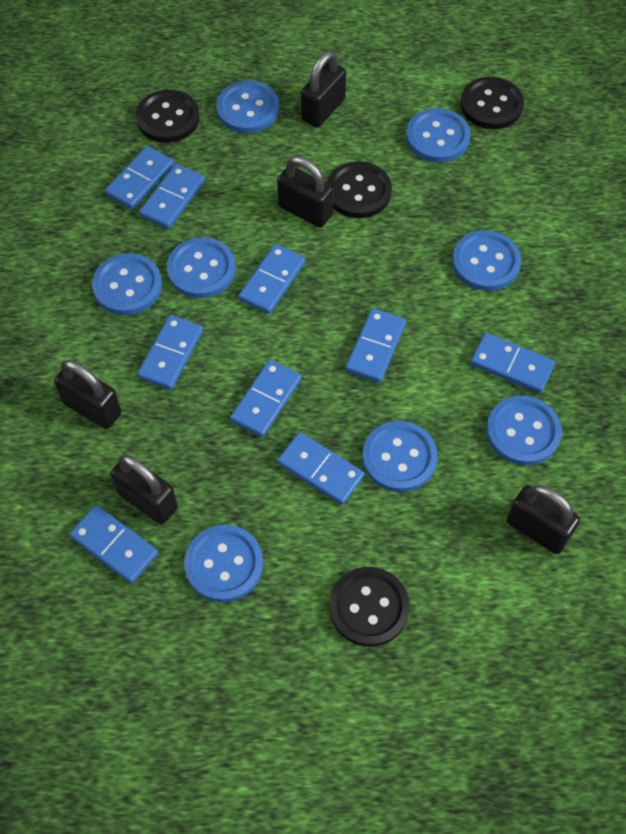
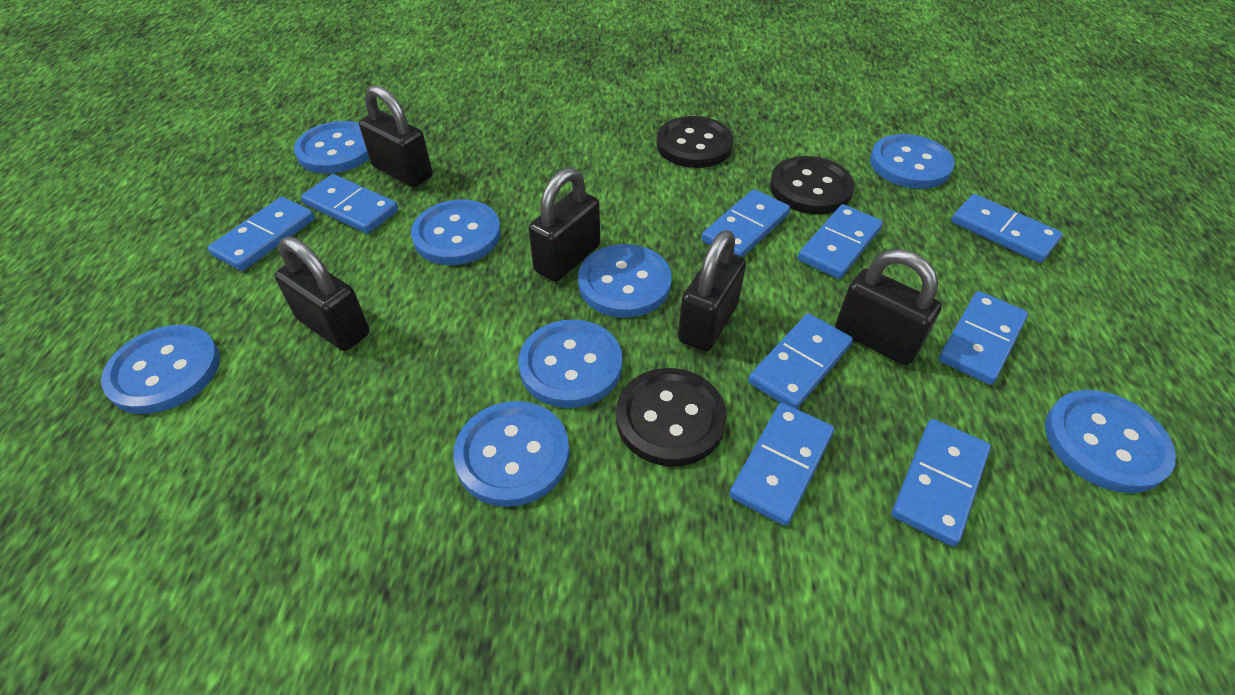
black button: 4 -> 3

